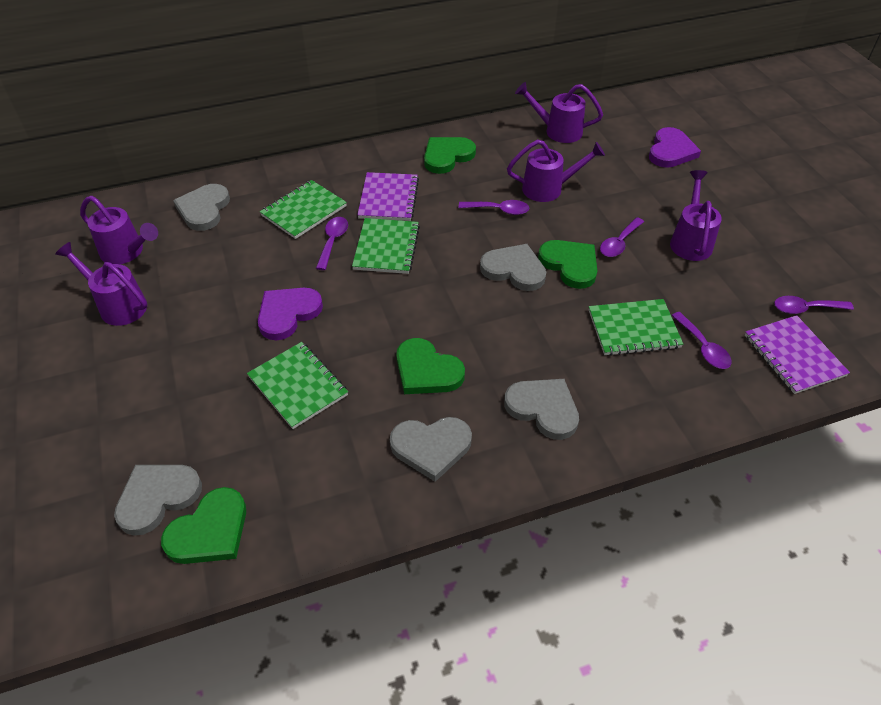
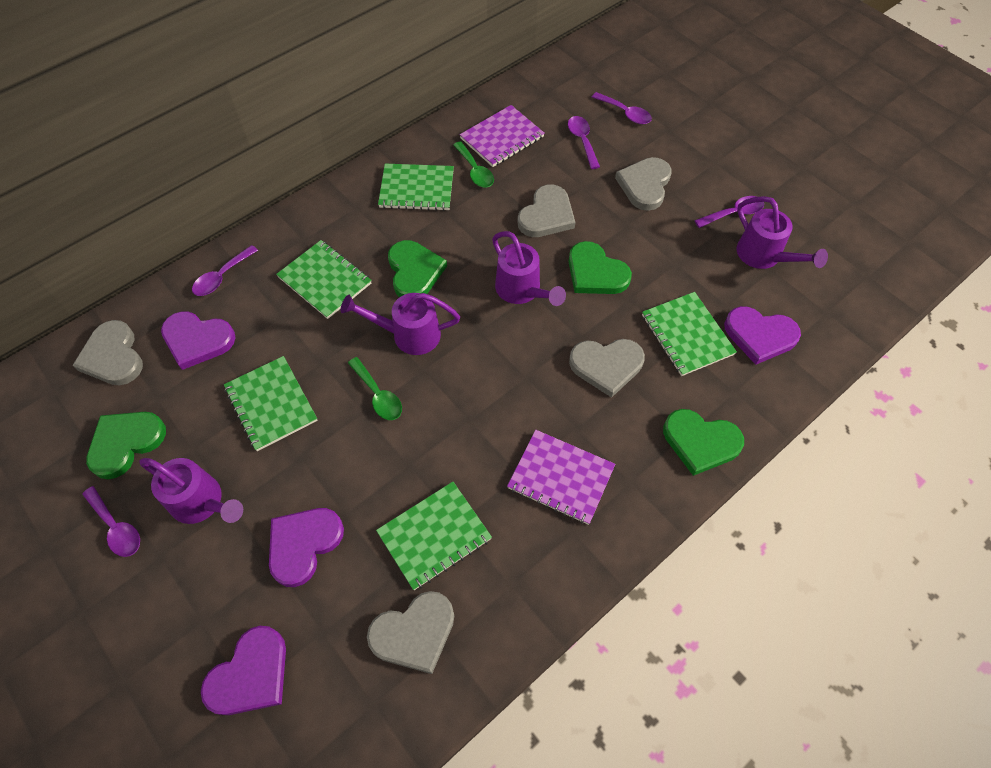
green notebook: 4 -> 5
green spoon: 0 -> 2
purple heart: 2 -> 4
purple watering can: 5 -> 4

